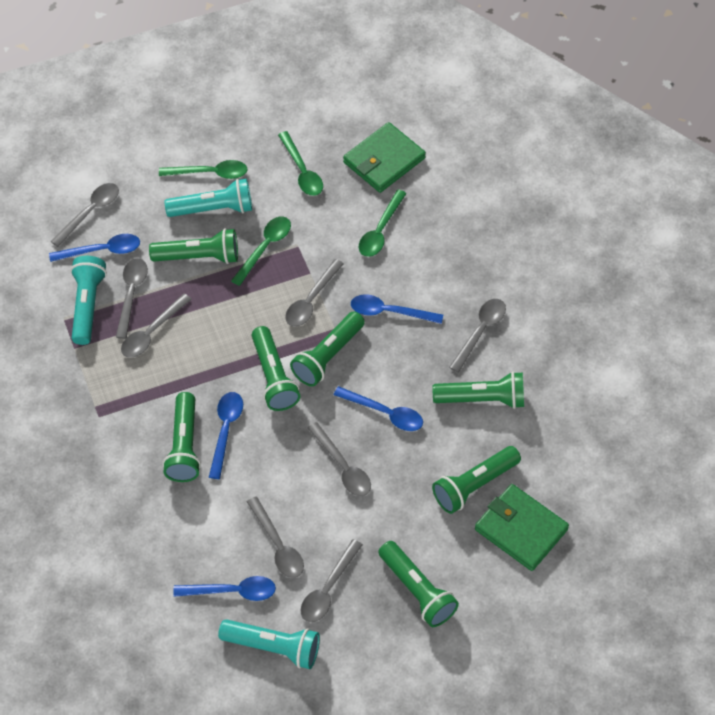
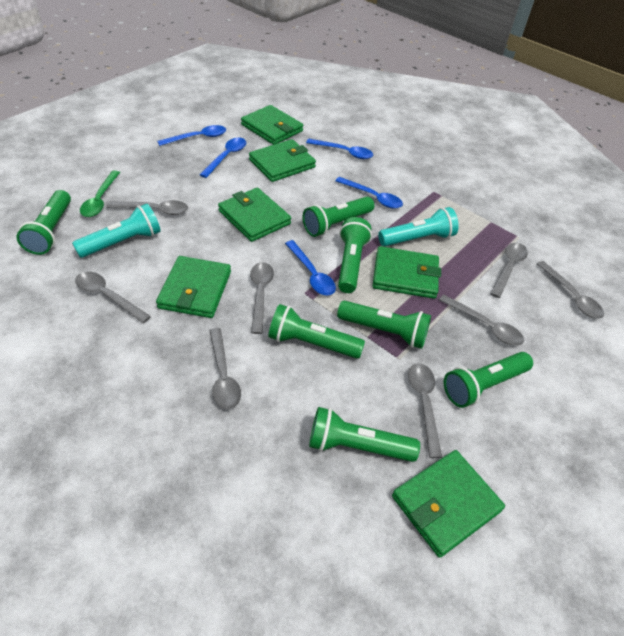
green spoon: 4 -> 1
green wallet: 2 -> 6
turquoise flashlight: 3 -> 2

